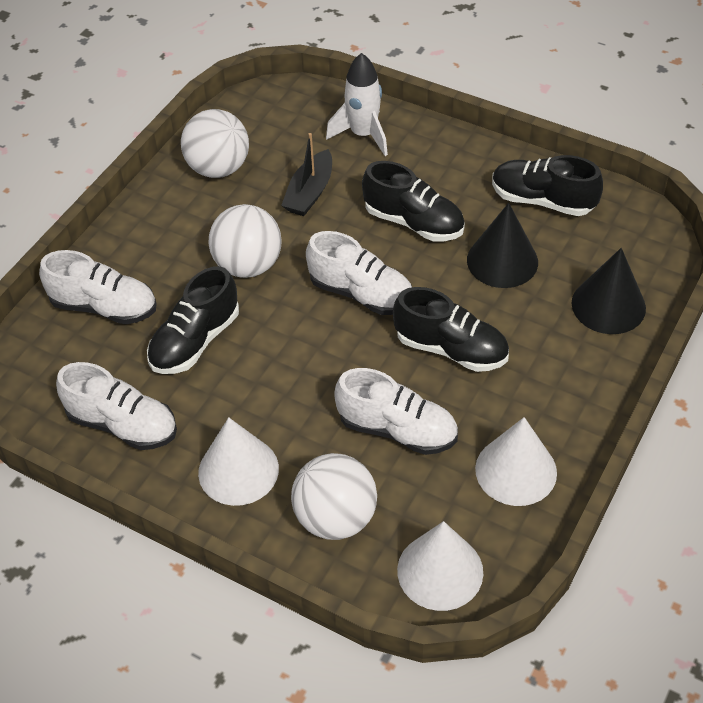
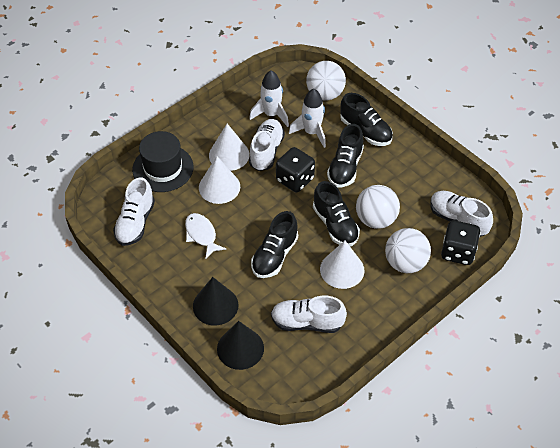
black boat: 1 -> 0
black dice: 0 -> 2
black hat: 0 -> 1
white fish: 0 -> 1
white rocket: 1 -> 2

